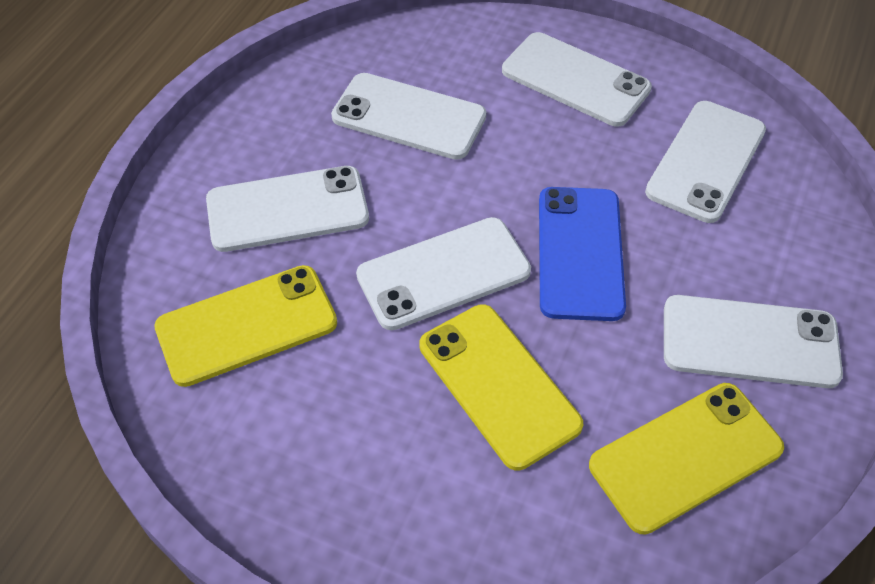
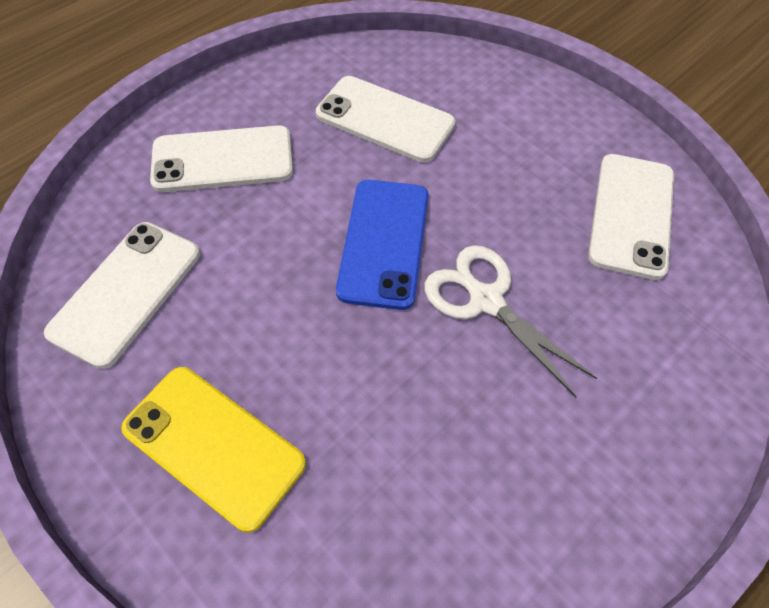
white phone: 6 -> 4
white scissors: 0 -> 1
yellow phone: 3 -> 1

